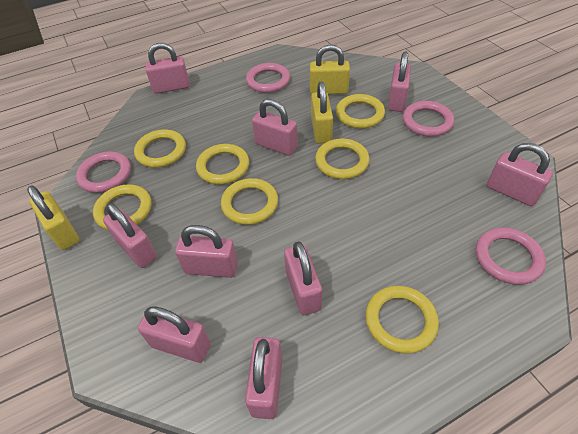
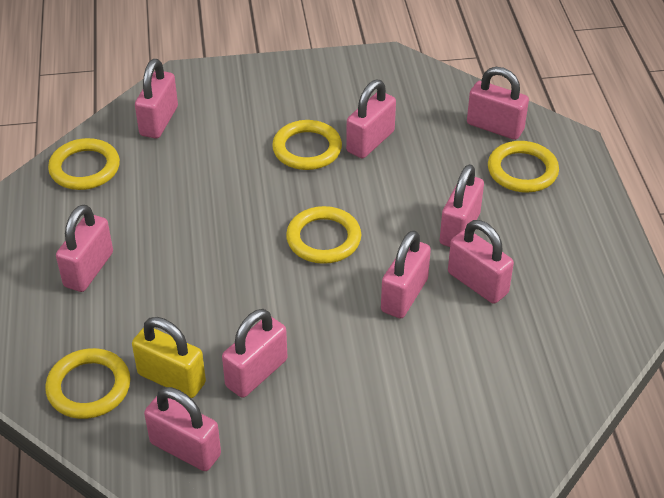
pink ring: 4 -> 0
yellow padlock: 3 -> 1
yellow ring: 7 -> 5

